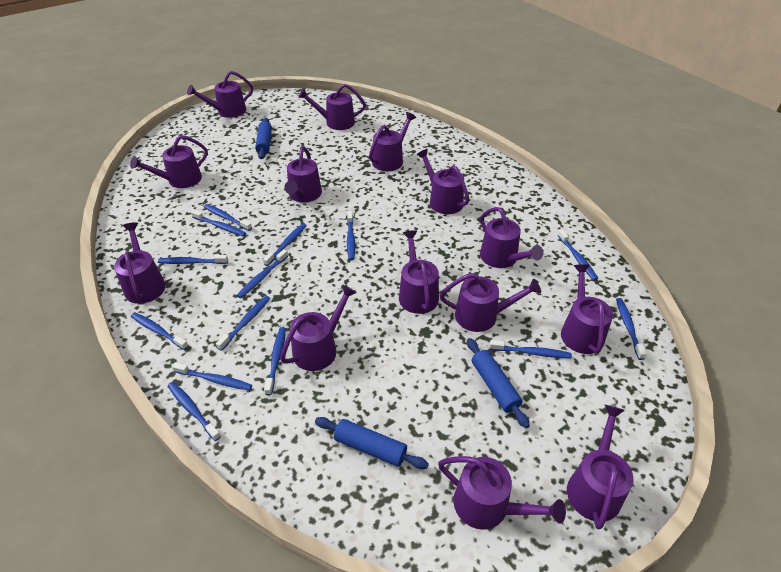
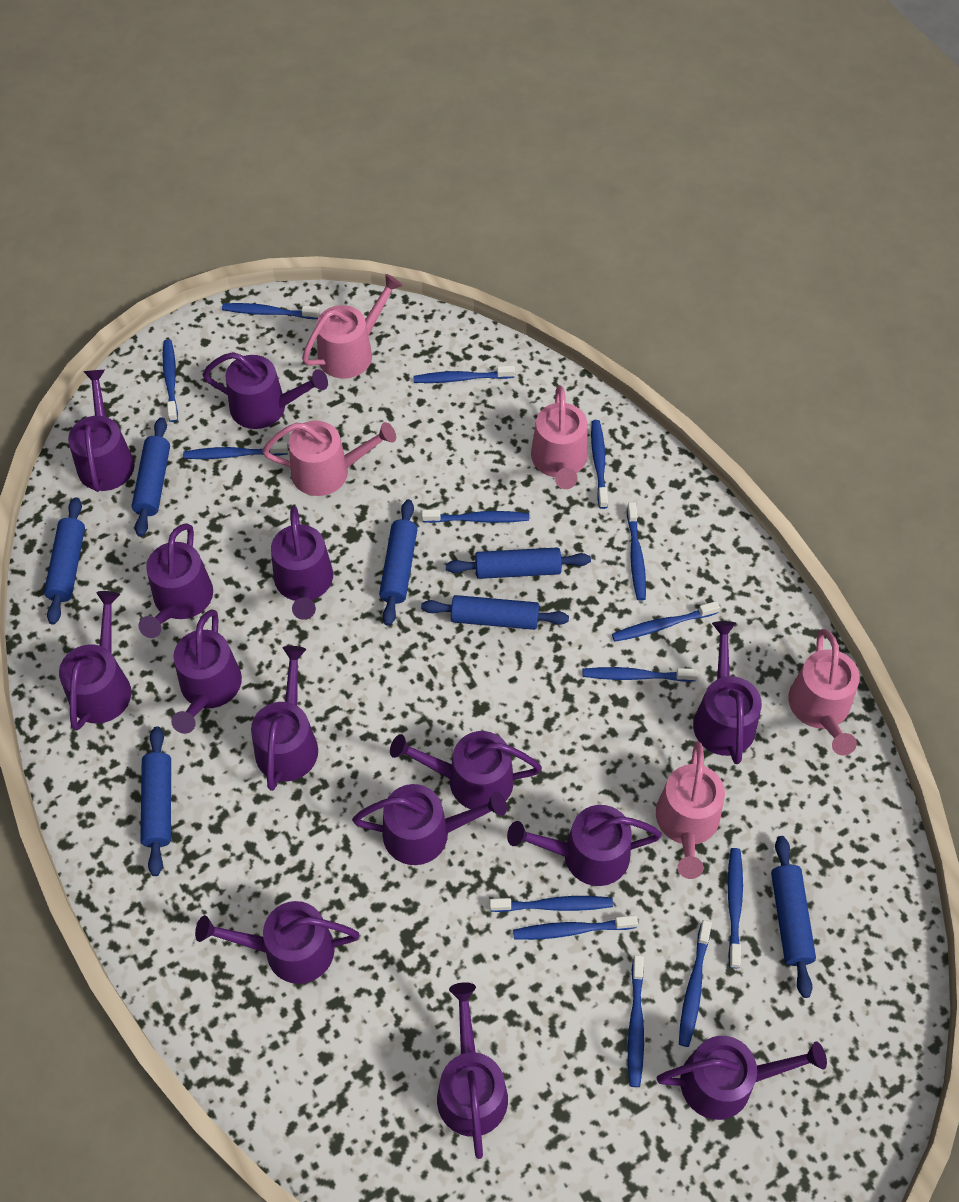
blue rolling pin: 3 -> 7
pink watering can: 0 -> 5

